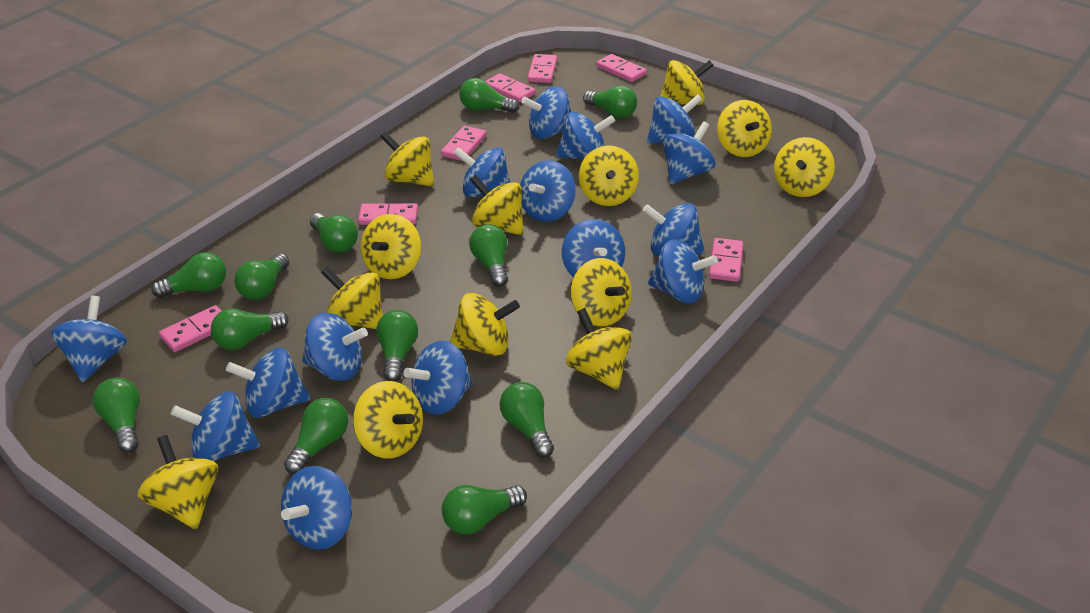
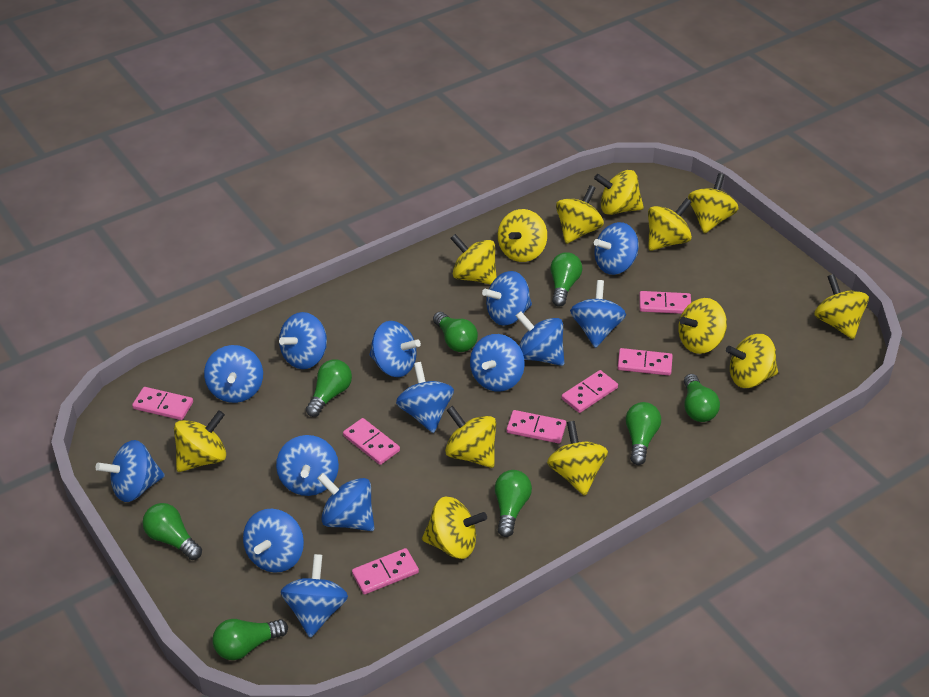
blue spinning top: 15 -> 14
green light bulb: 12 -> 8

